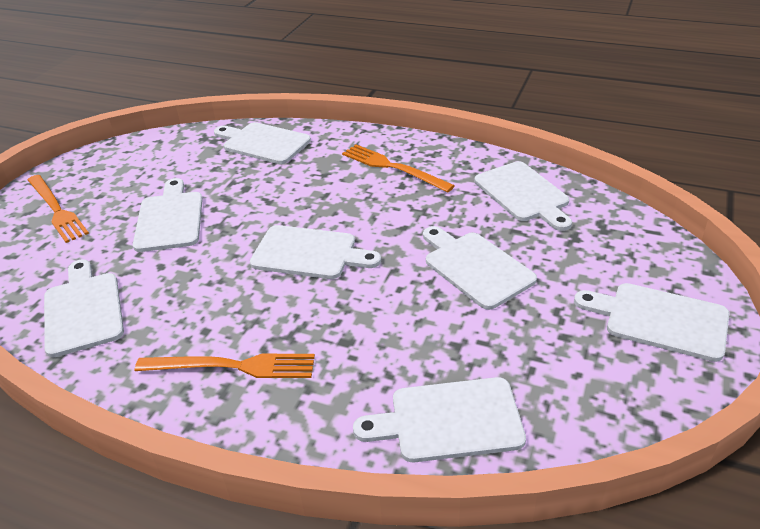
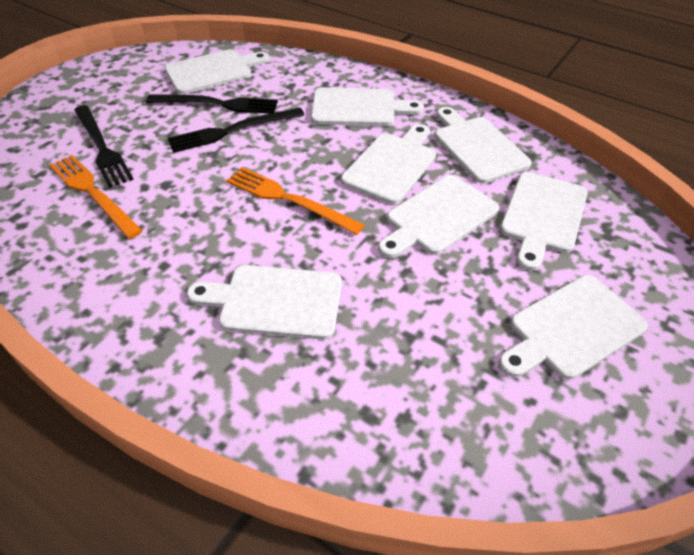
black fork: 0 -> 3
orange fork: 3 -> 2

